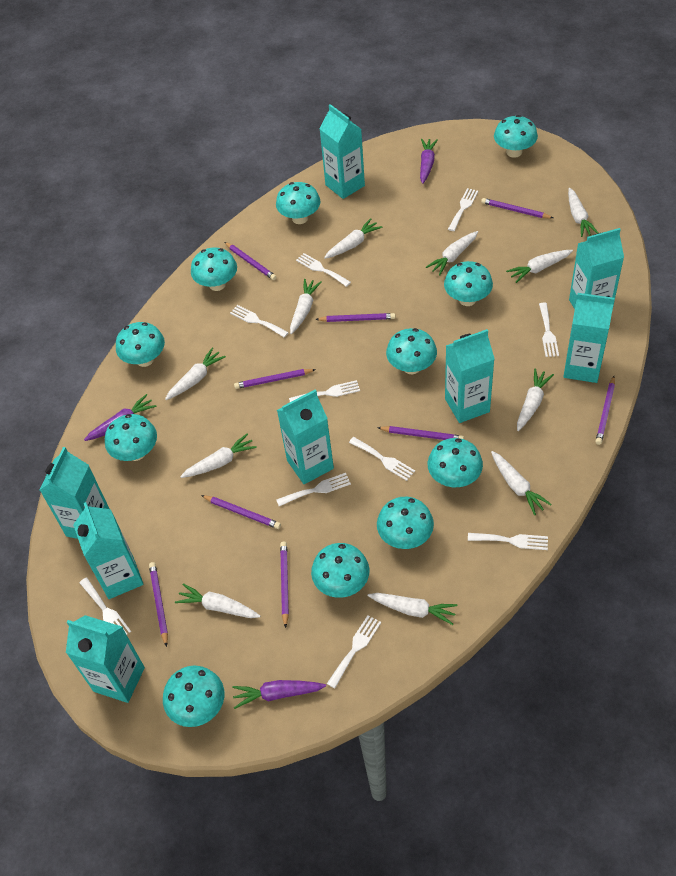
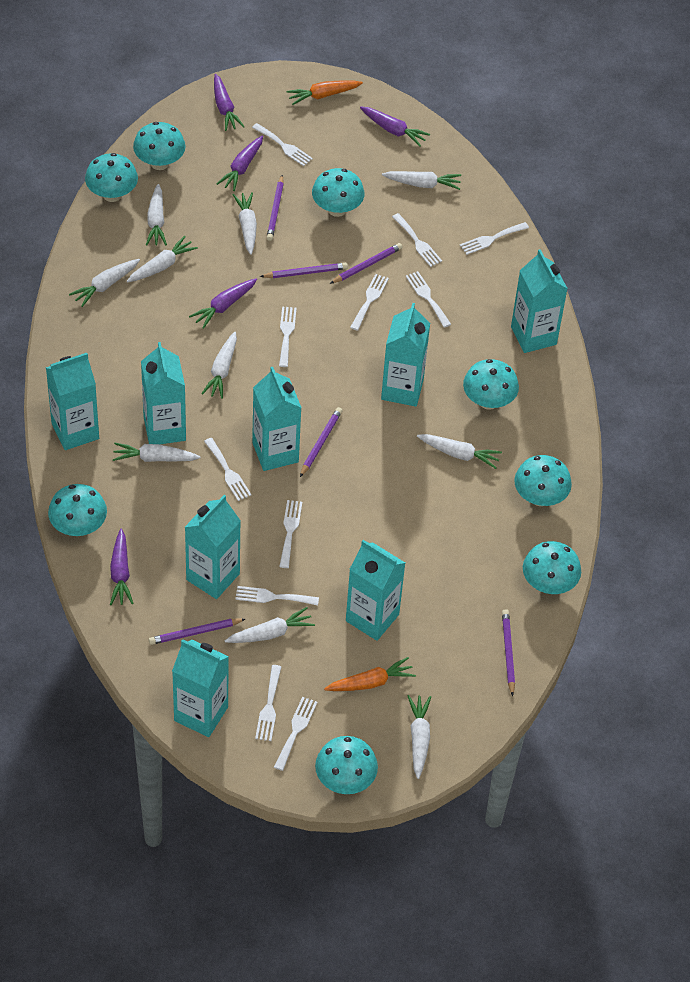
orange carrot: 0 -> 2
purple carrot: 3 -> 5
purple pencil: 9 -> 6
turquoise mushroom: 11 -> 8
white carrot: 11 -> 10
white fork: 10 -> 11

